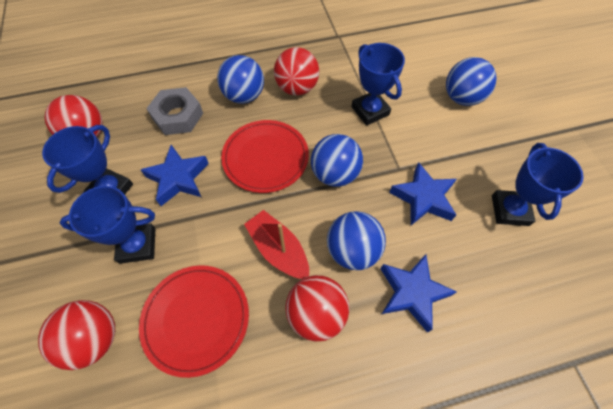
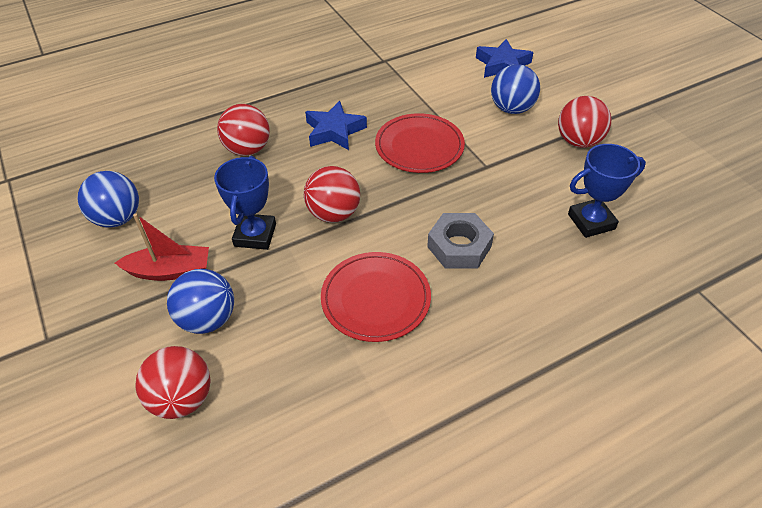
blue ball: 4 -> 3
blue star: 3 -> 2
blue trophy: 4 -> 2

